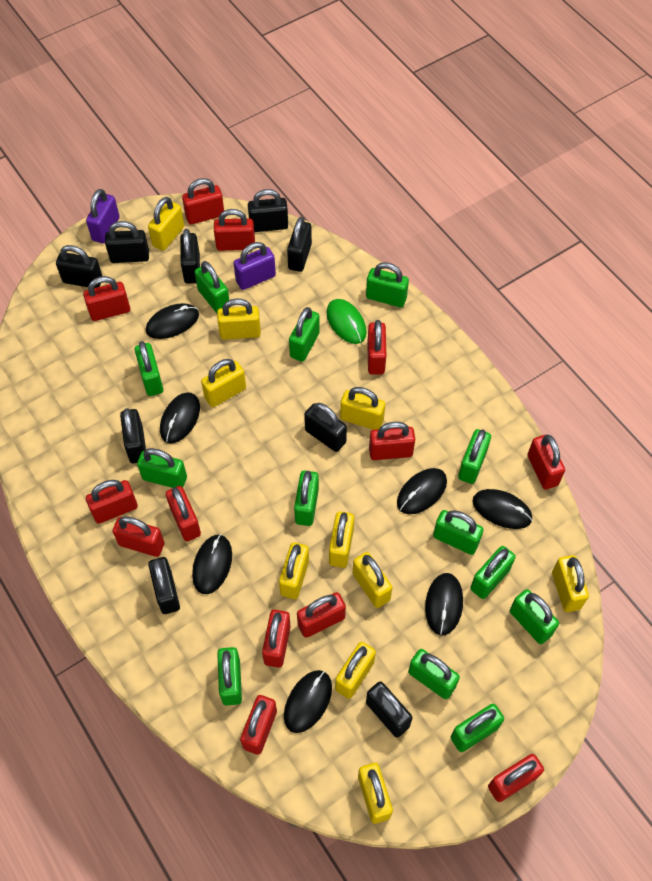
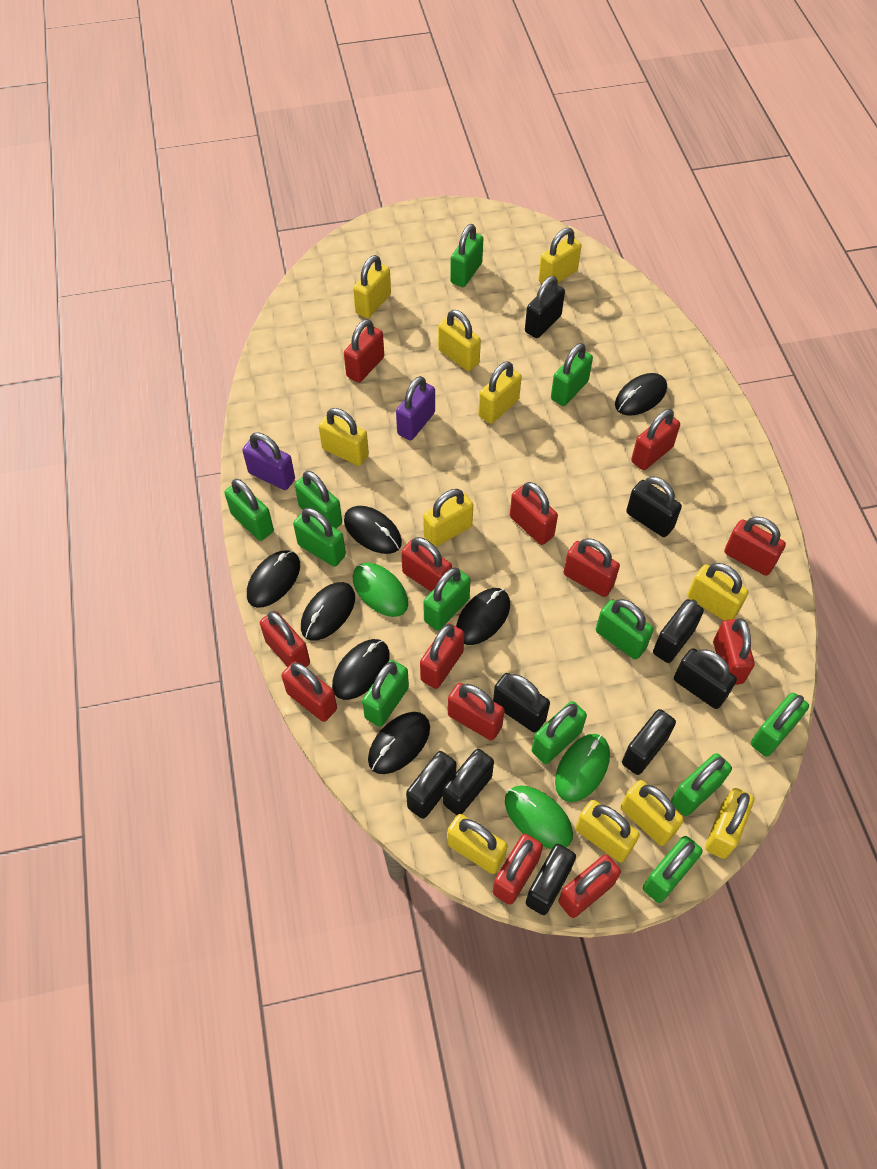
green mouse: 1 -> 3
green padlock: 13 -> 12
yellow padlock: 10 -> 11

